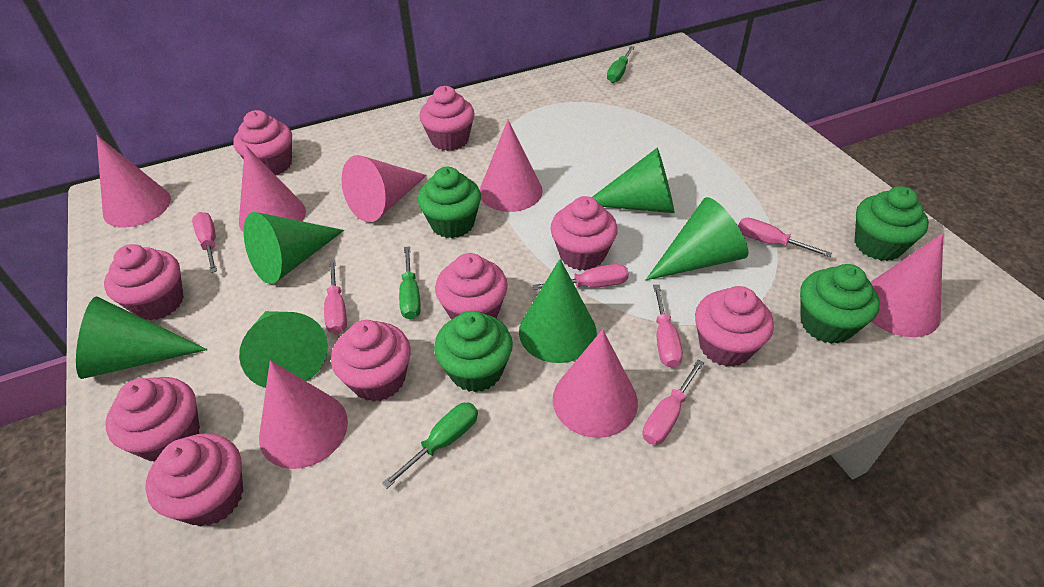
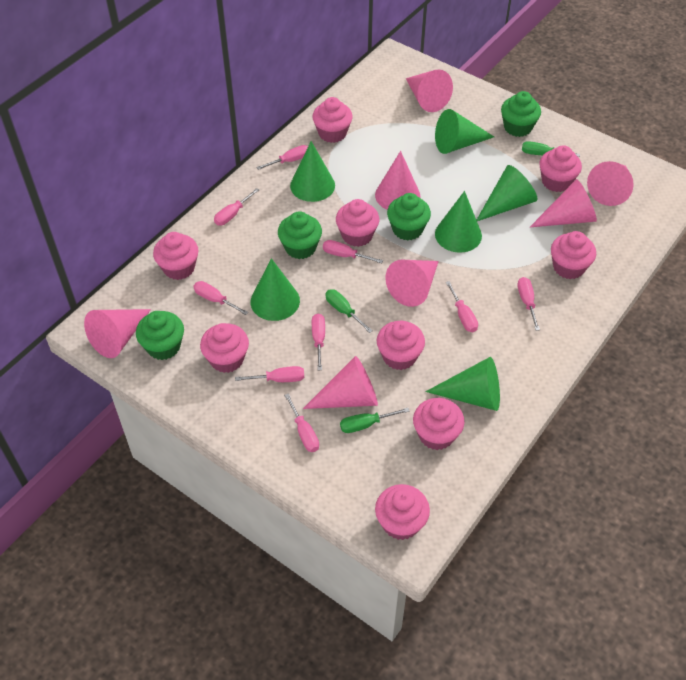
pink screwdriver: 6 -> 9

